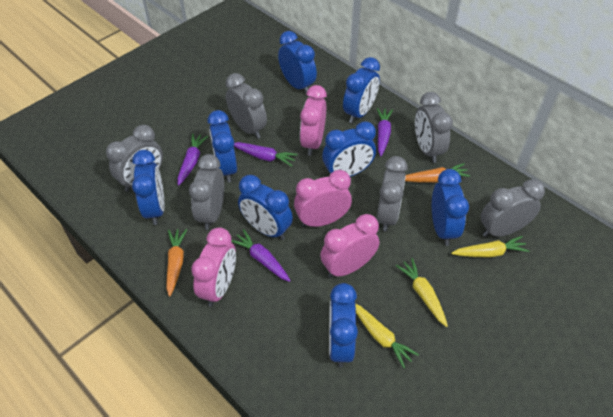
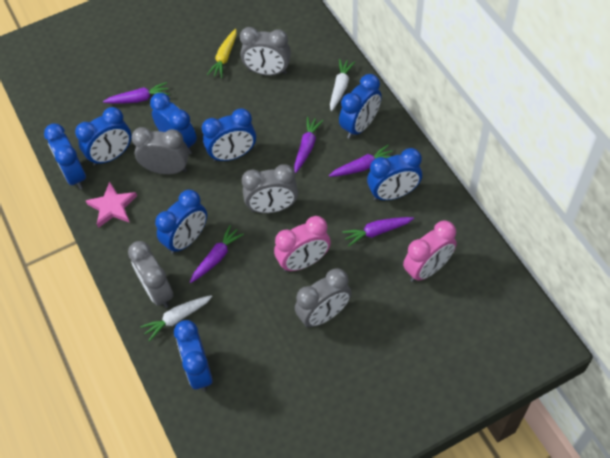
grey clock: 6 -> 5
orange carrot: 2 -> 0
pink clock: 4 -> 2
pink star: 0 -> 1
purple carrot: 4 -> 5
white carrot: 0 -> 2
yellow carrot: 3 -> 1

